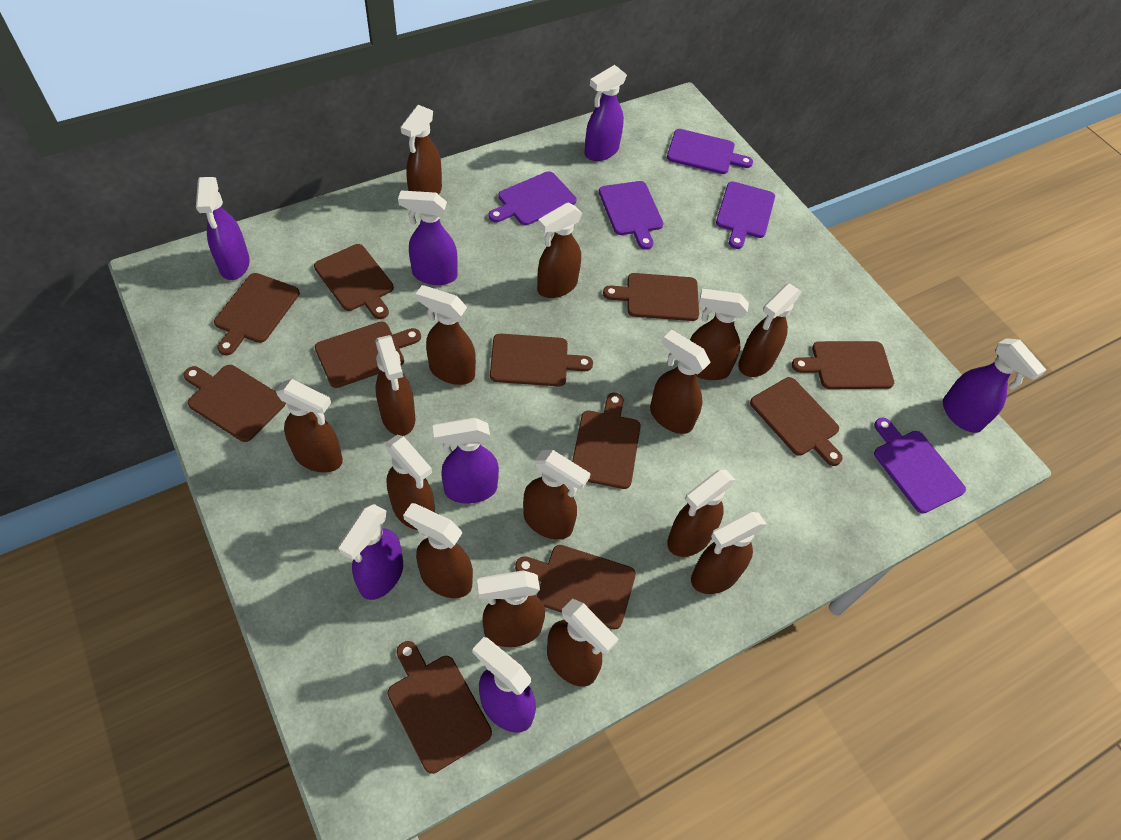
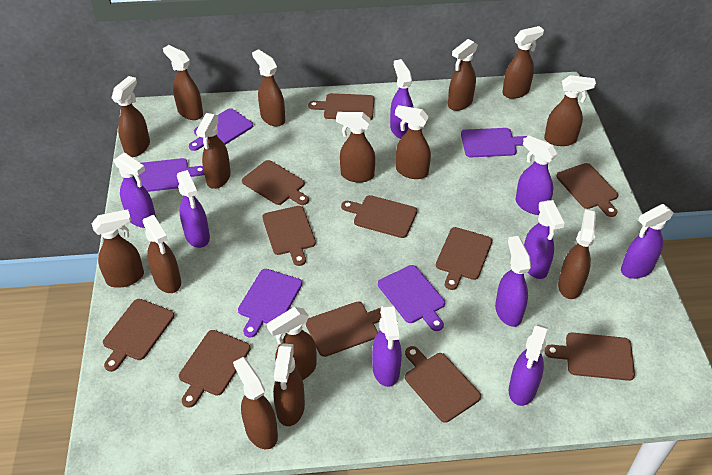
purple spray bottle: 7 -> 9

